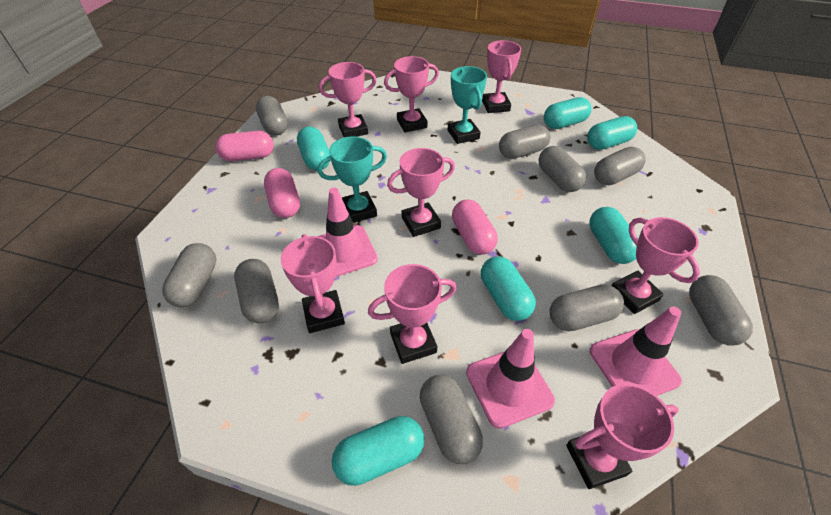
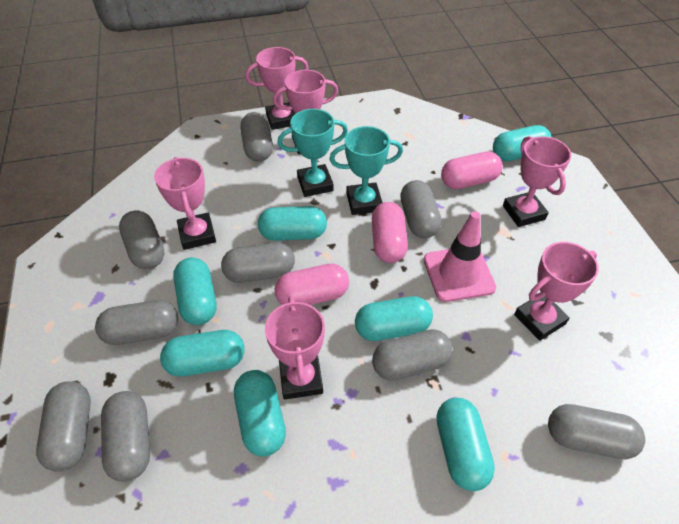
pink traffic cone: 3 -> 1
pink trophy: 8 -> 6
turquoise capsule: 6 -> 7

